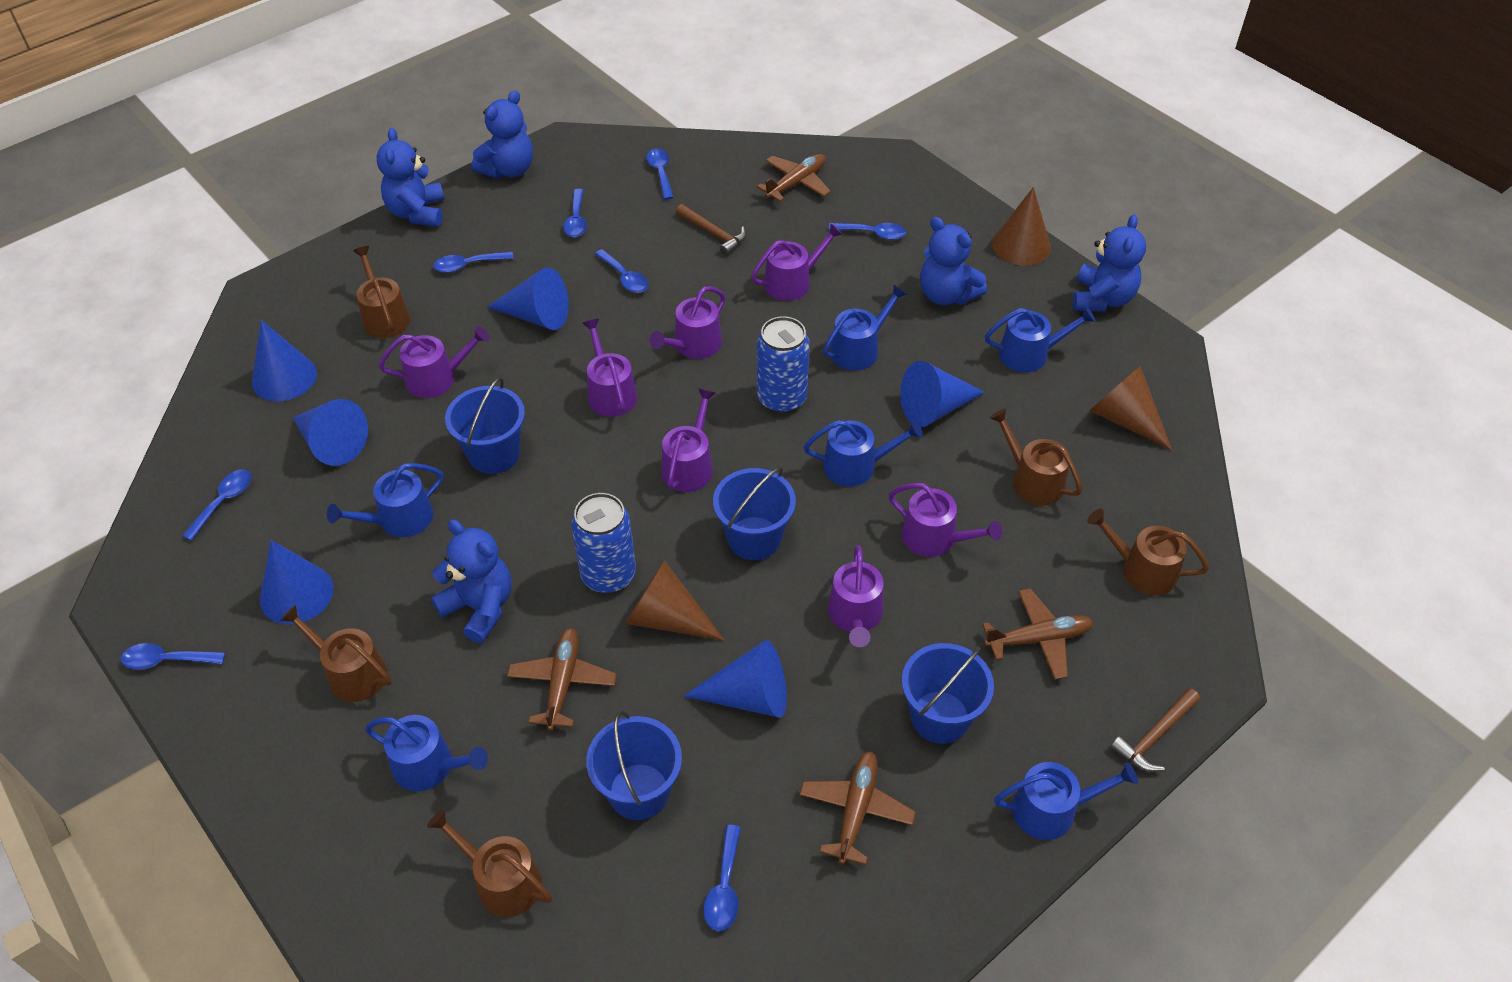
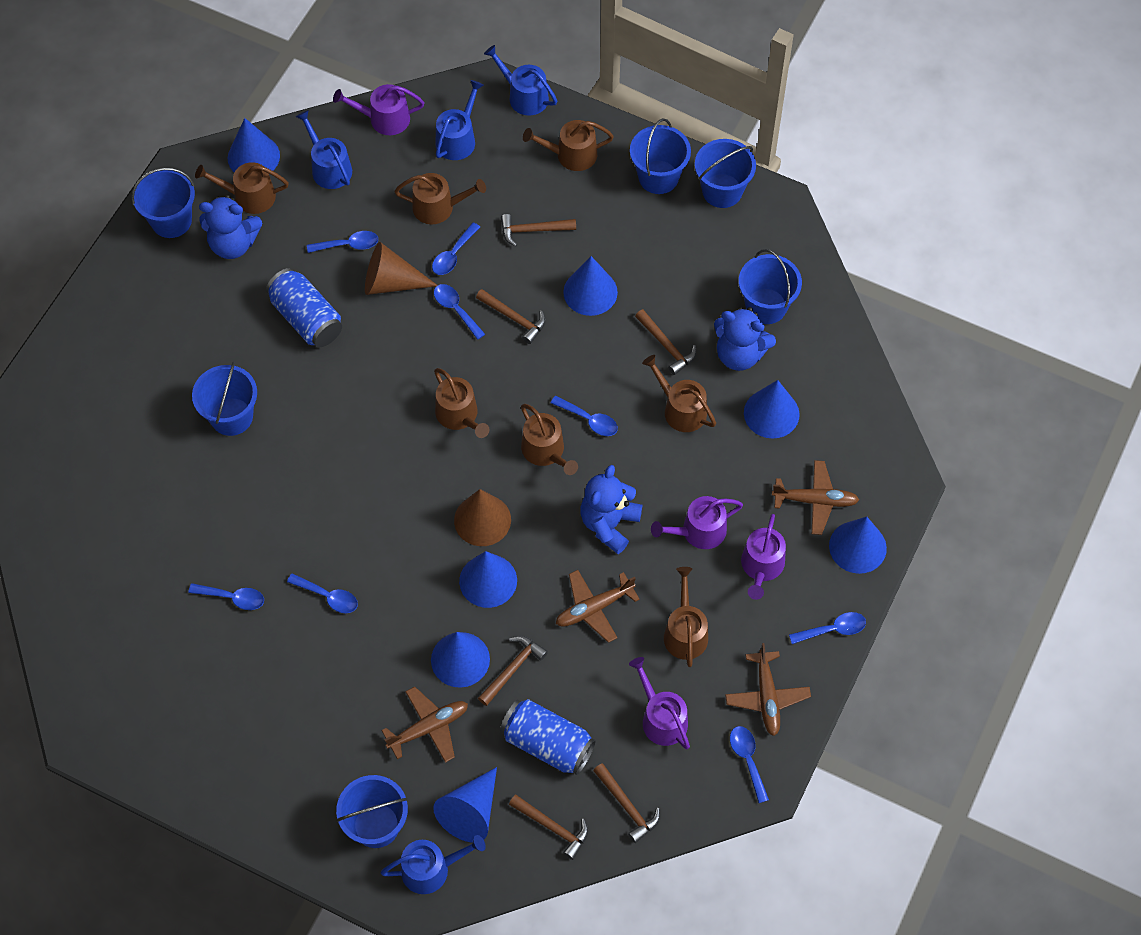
blue bucket: 4 -> 6
blue cone: 6 -> 7
blue teddy bear: 5 -> 3
blue watering can: 6 -> 4
brown cone: 3 -> 2
brown hammer: 2 -> 6
brown watering can: 5 -> 7
purple watering can: 7 -> 4

